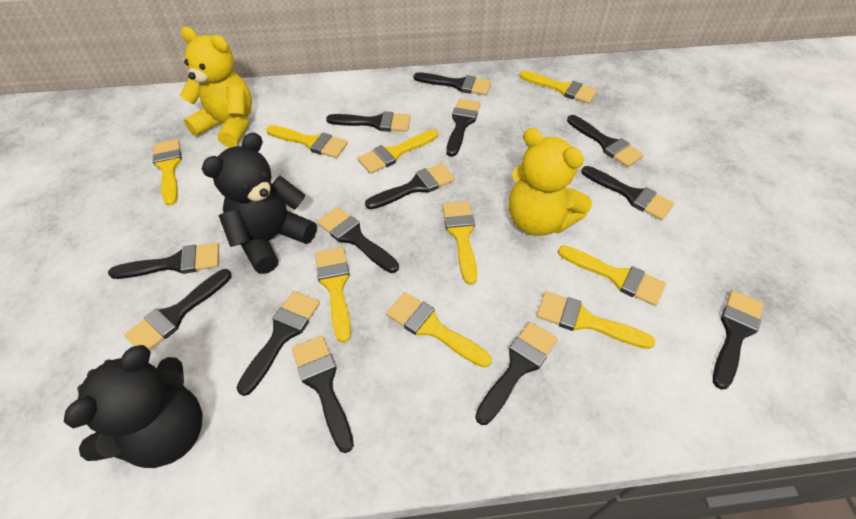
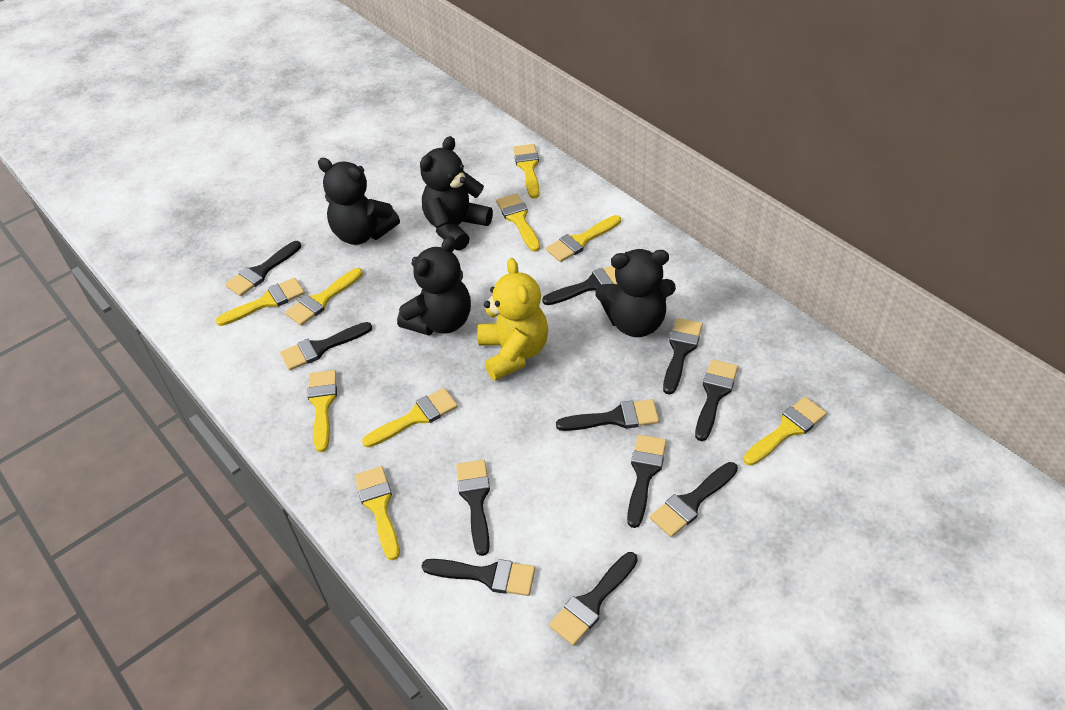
black brush: 13 -> 11
black teddy bear: 2 -> 4
yellow teddy bear: 2 -> 1

